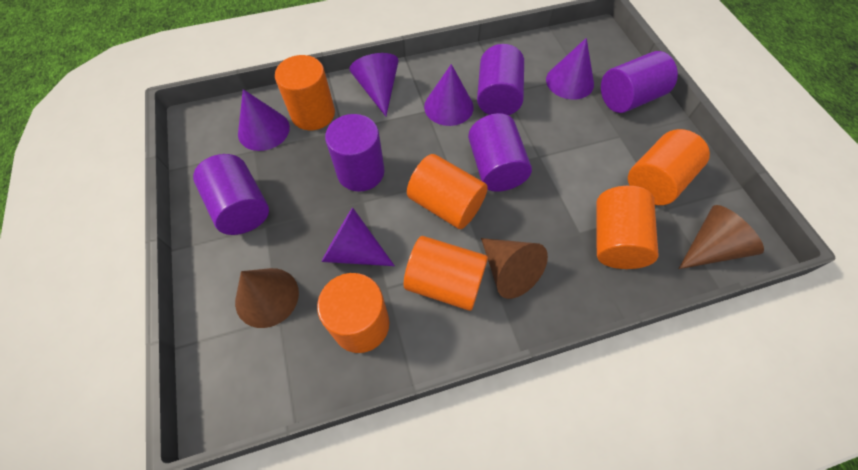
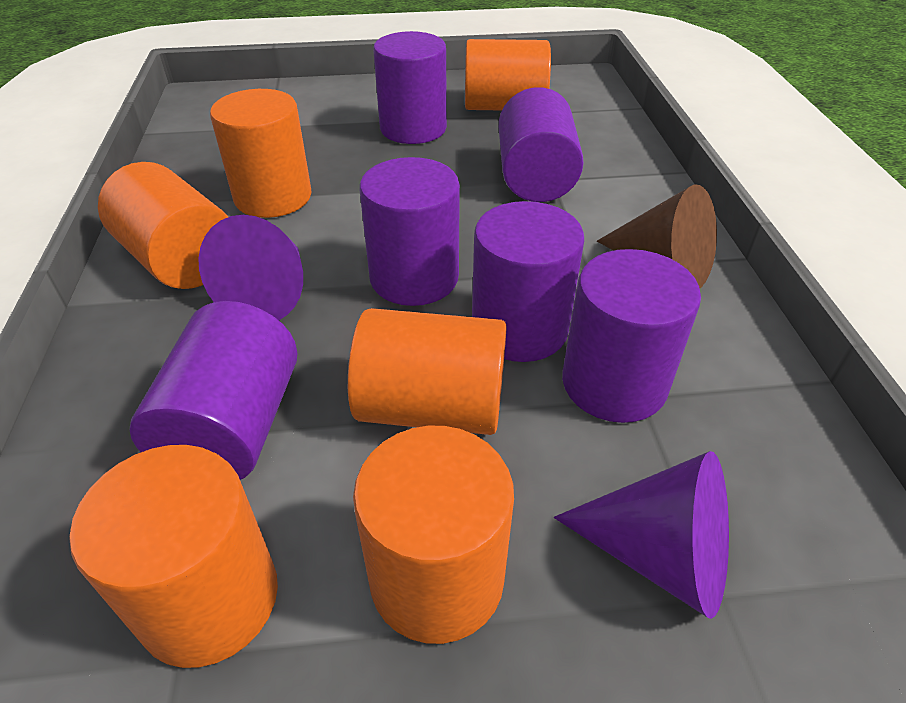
brown cone: 3 -> 1
purple cone: 5 -> 2
purple cylinder: 5 -> 6

